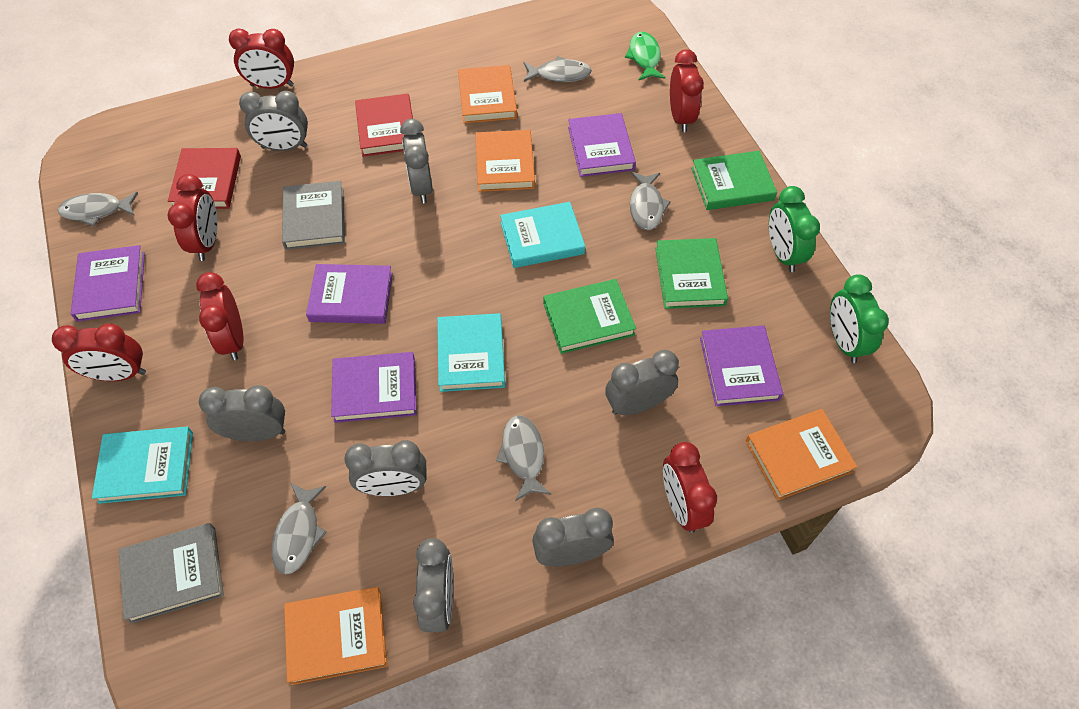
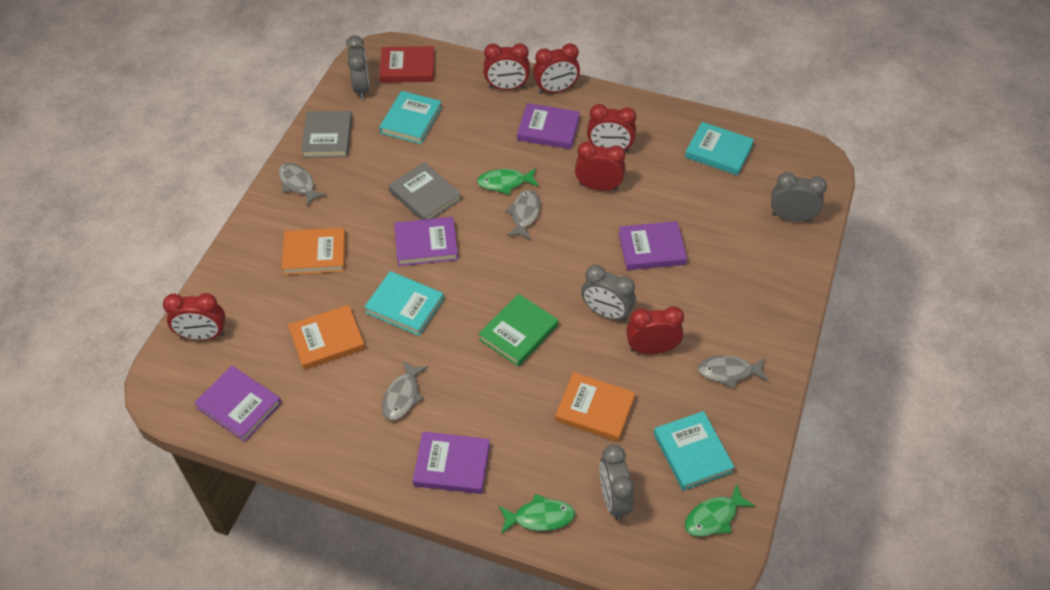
green book: 3 -> 1
green clock: 2 -> 0
green fish: 1 -> 3
grey clock: 7 -> 4
grey fish: 5 -> 4
orange book: 4 -> 3
red book: 2 -> 1
turquoise book: 3 -> 4

